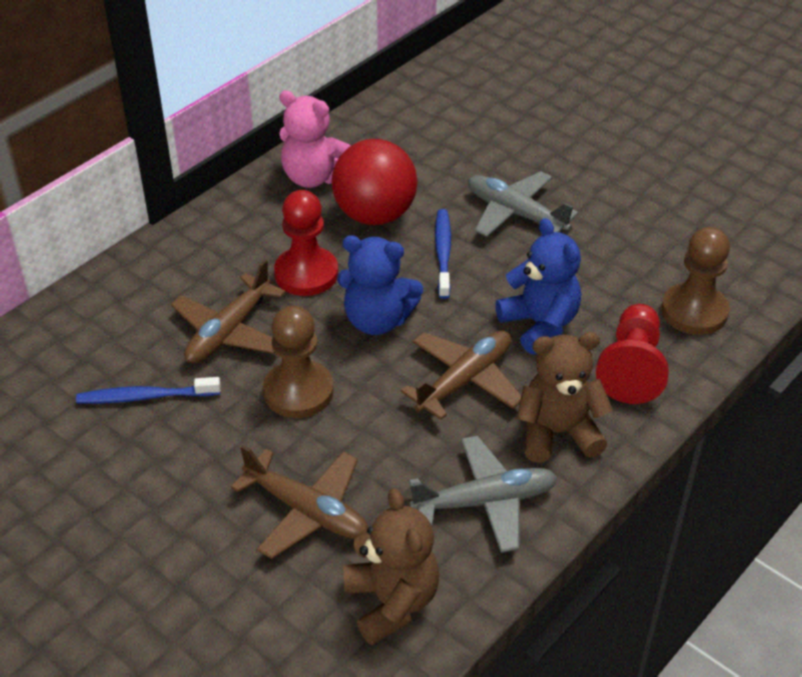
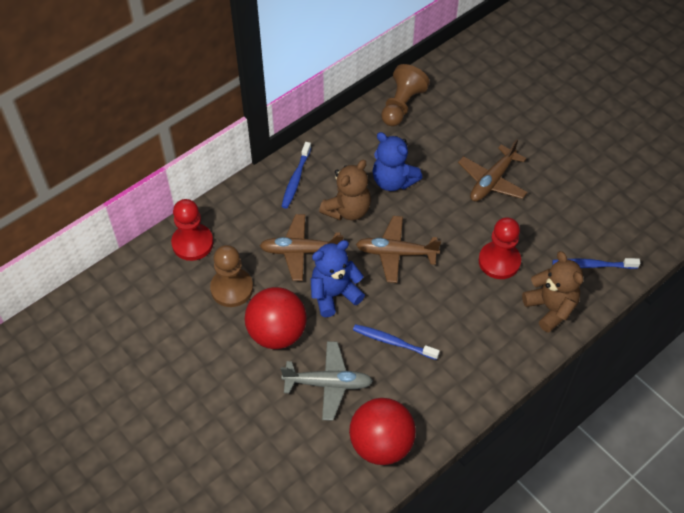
blue toothbrush: 2 -> 3
grey plane: 2 -> 1
pink teddy bear: 1 -> 0
red ball: 1 -> 2

